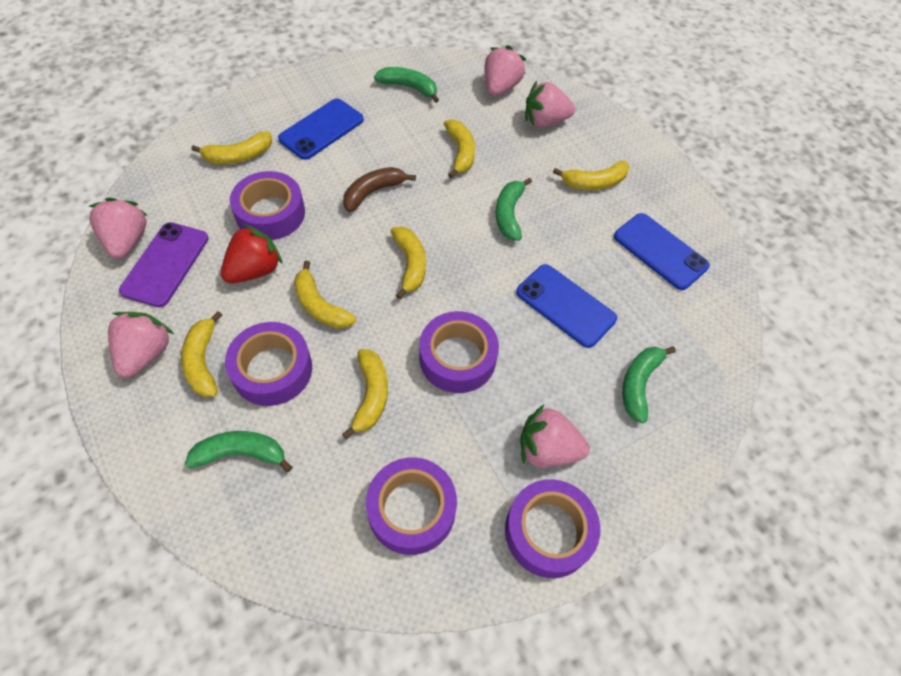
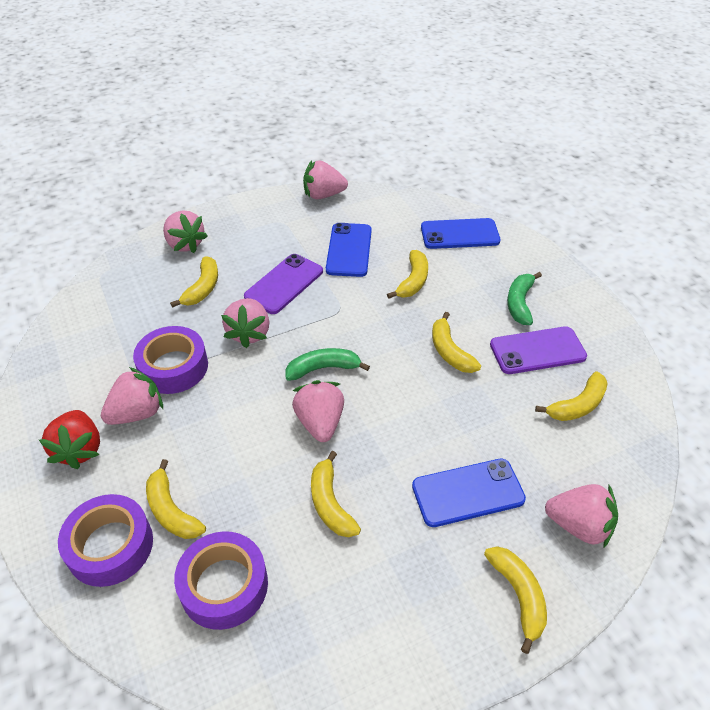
brown banana: 1 -> 0
green banana: 4 -> 2
pink strawberry: 5 -> 6
purple phone: 1 -> 2
purple tape: 5 -> 3

